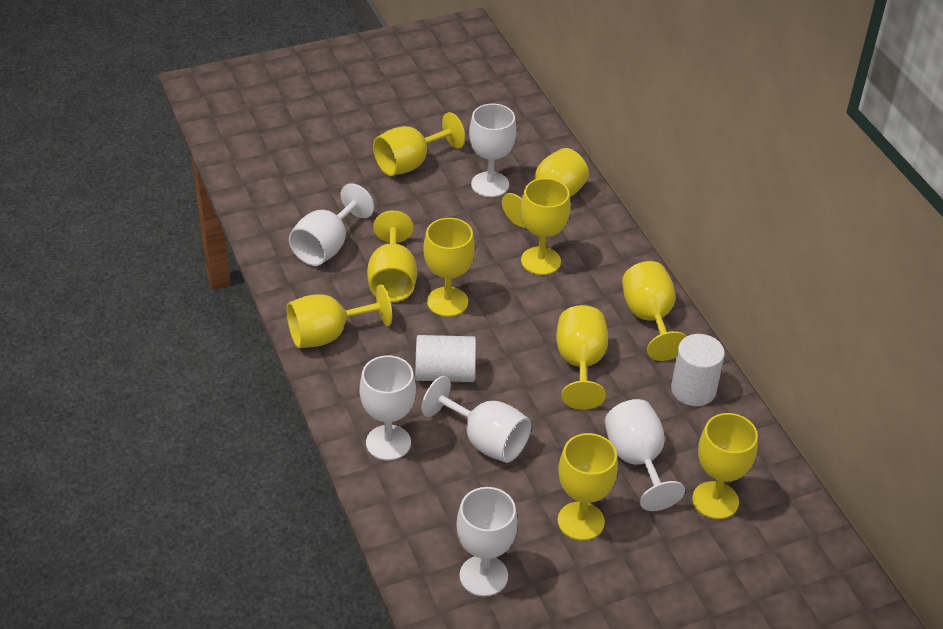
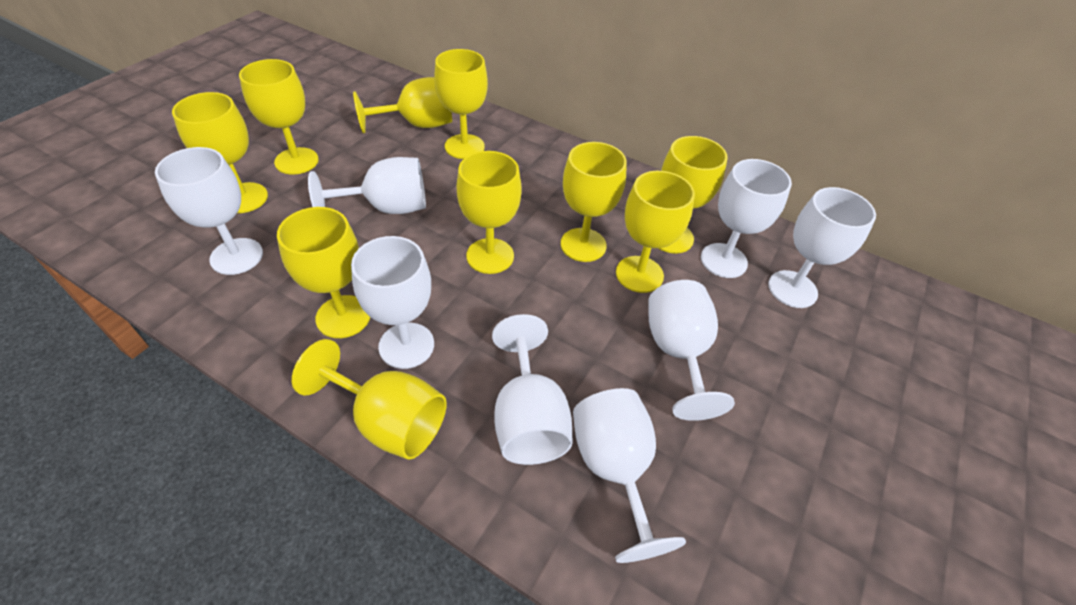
white cylinder: 2 -> 0
white goblet: 6 -> 8

